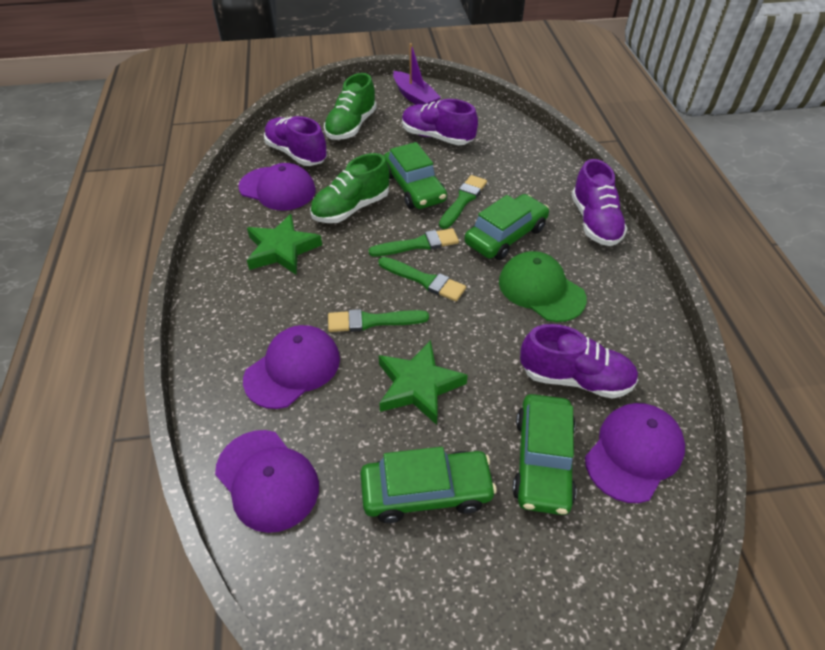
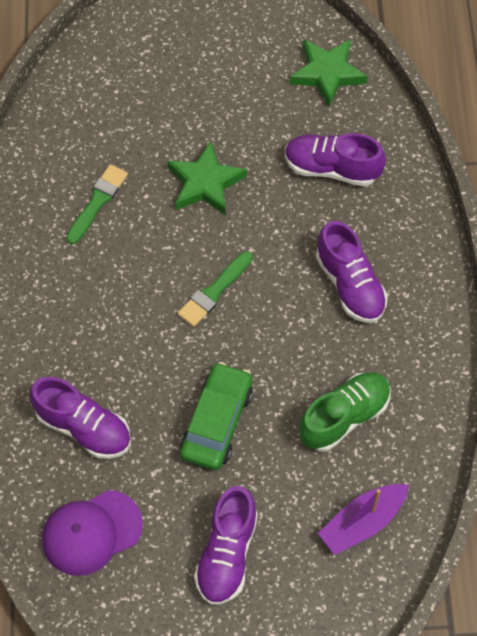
green brush: 4 -> 2
green cap: 1 -> 0
green car: 4 -> 1
green shoe: 2 -> 1
purple cap: 4 -> 1

